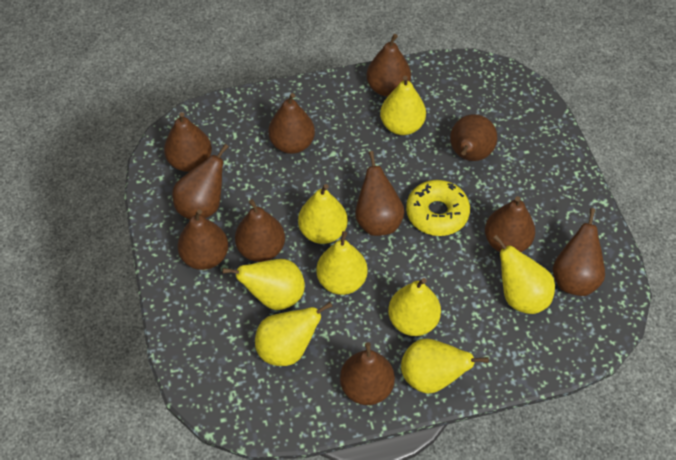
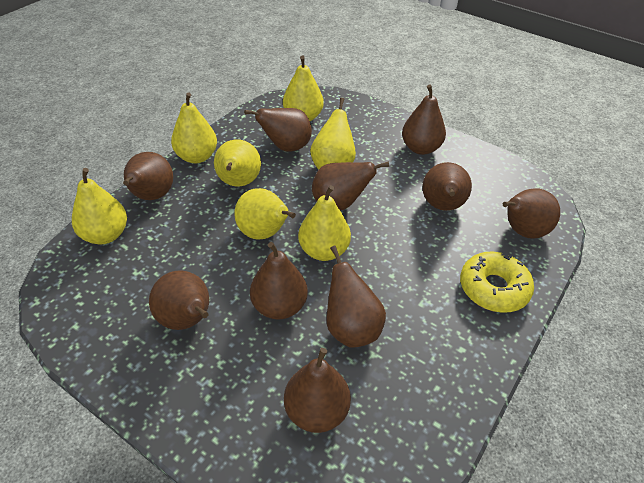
brown pear: 11 -> 10
yellow pear: 8 -> 7

